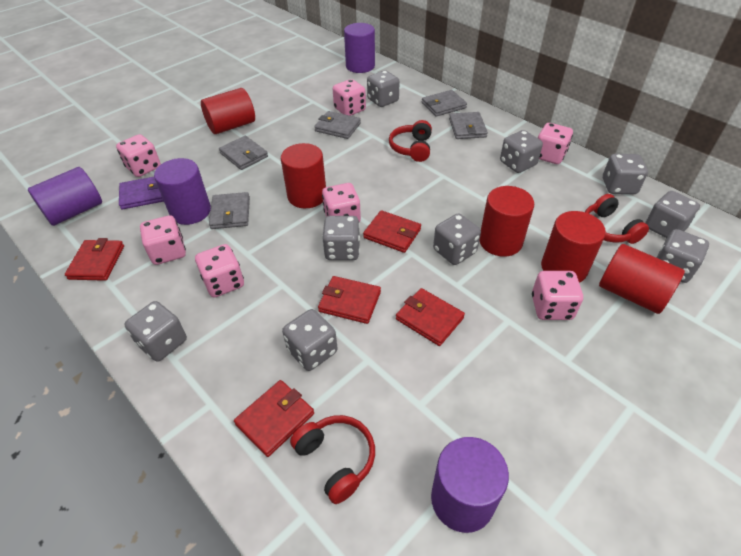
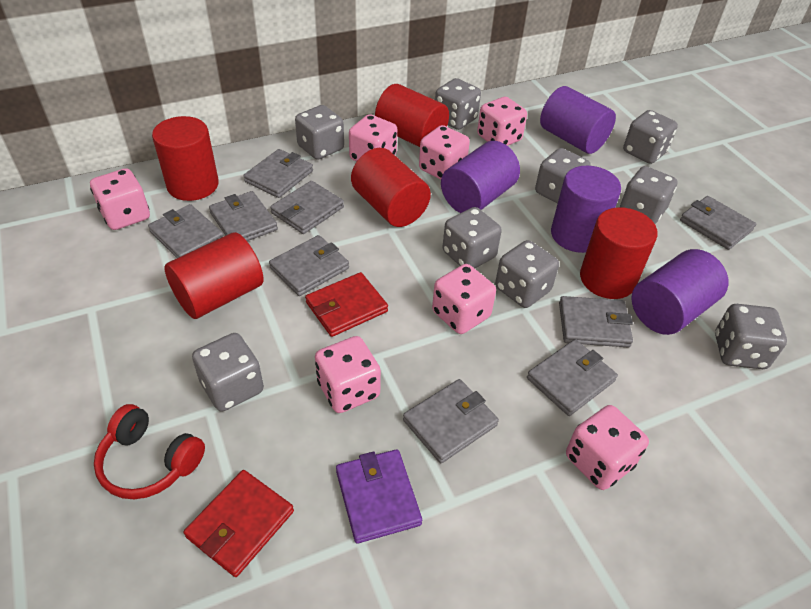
grey wallet: 5 -> 9
red headphones: 3 -> 1
red wallet: 5 -> 2

